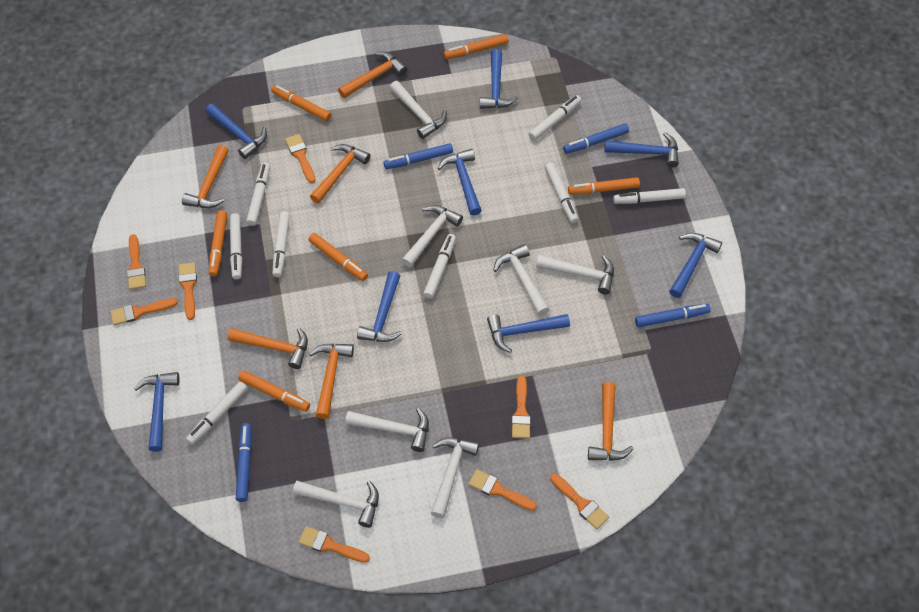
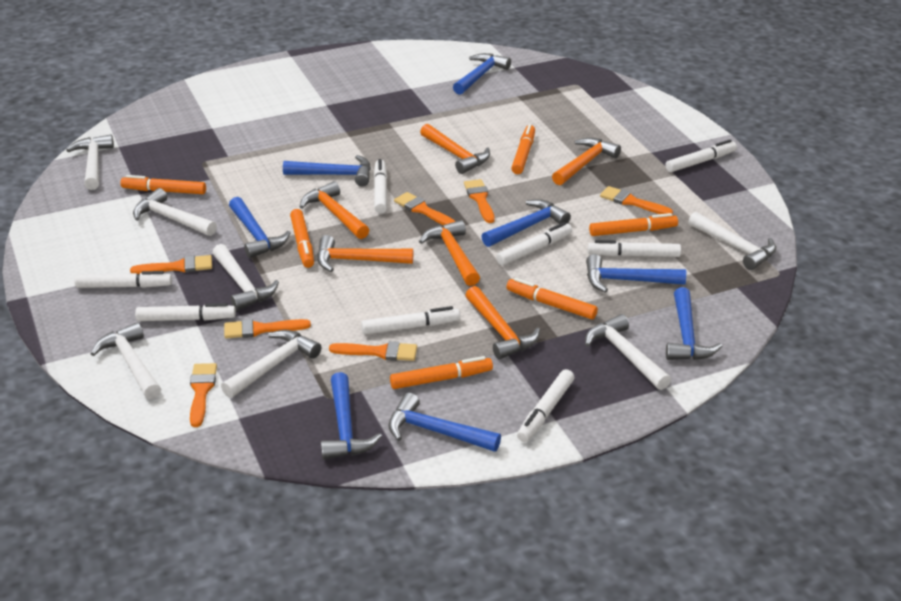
blue marker: 4 -> 0
orange brush: 8 -> 7

